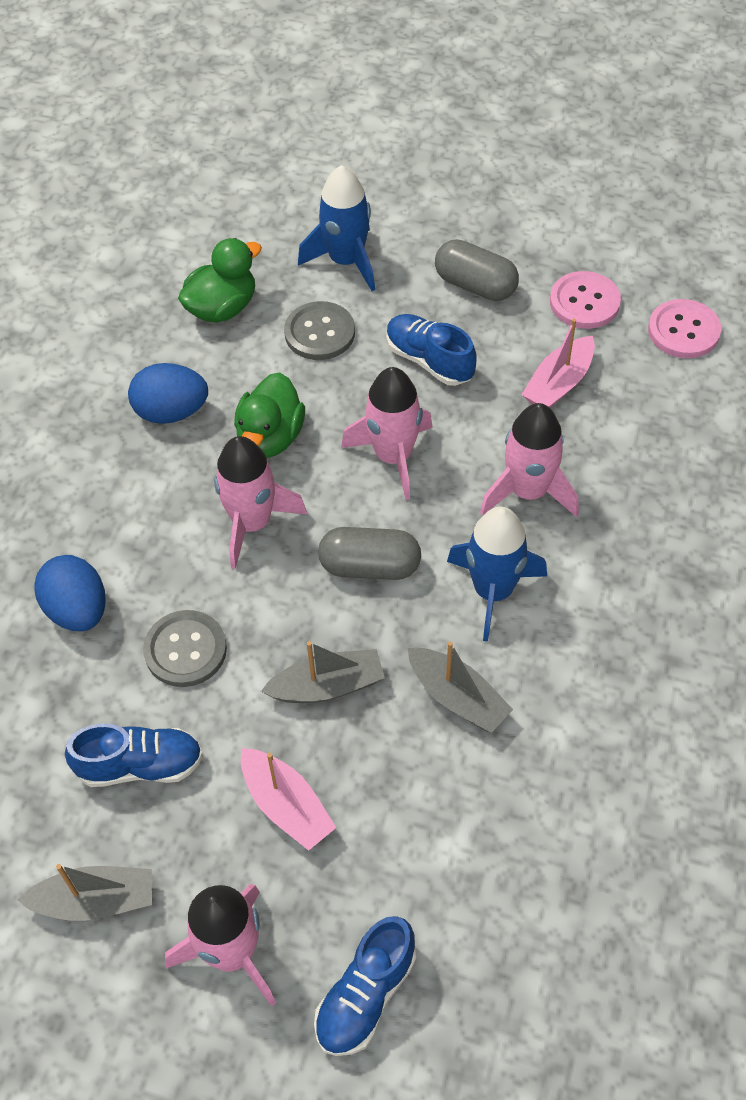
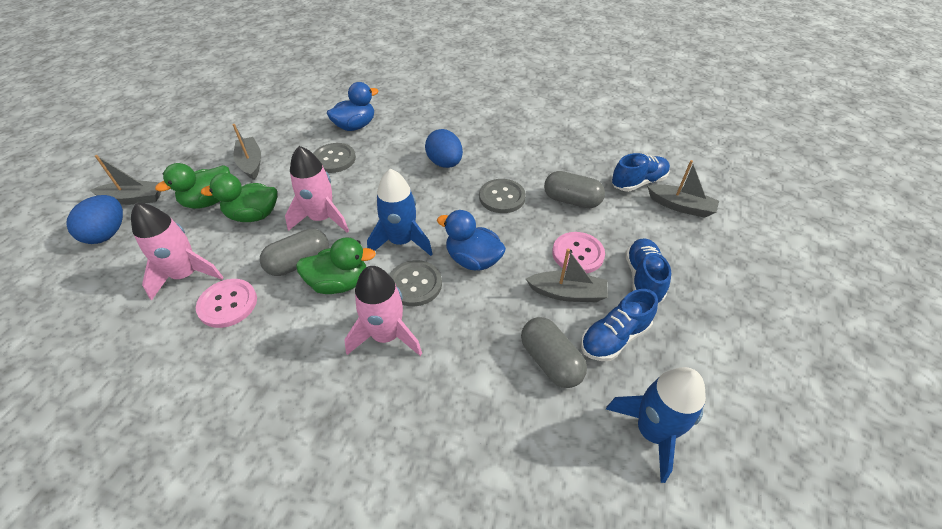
blue duck: 0 -> 2
green duck: 2 -> 3
grey boat: 3 -> 4
grey button: 2 -> 3
grey capsule: 2 -> 3
pink boat: 2 -> 0
pink rocket: 4 -> 3

